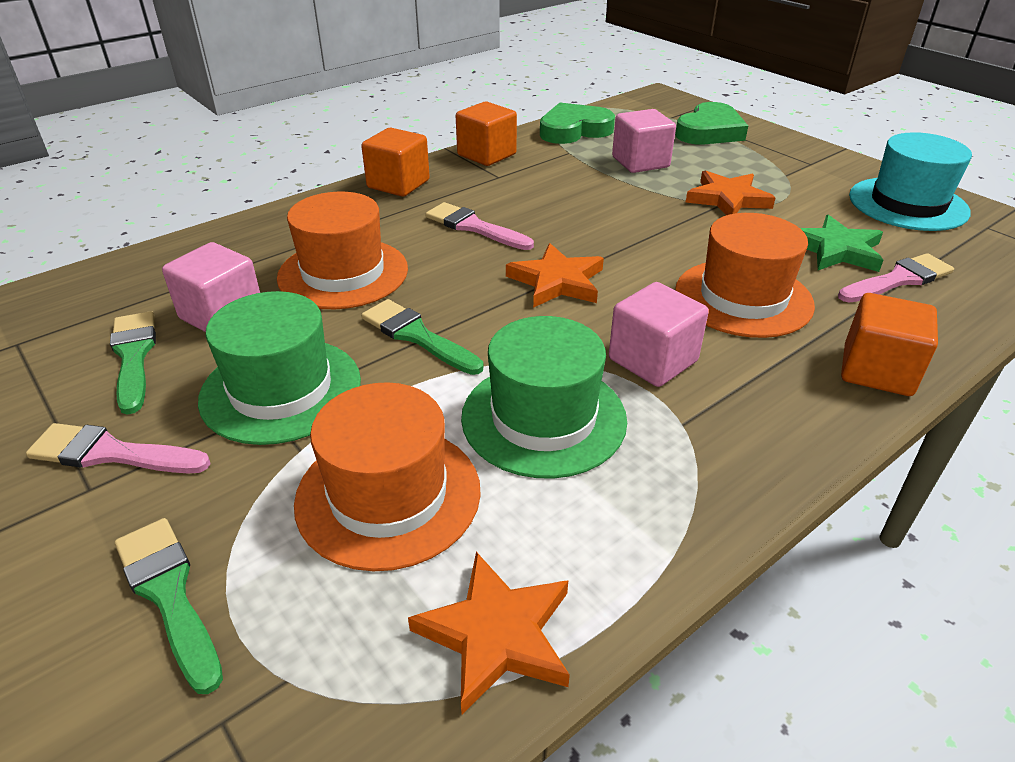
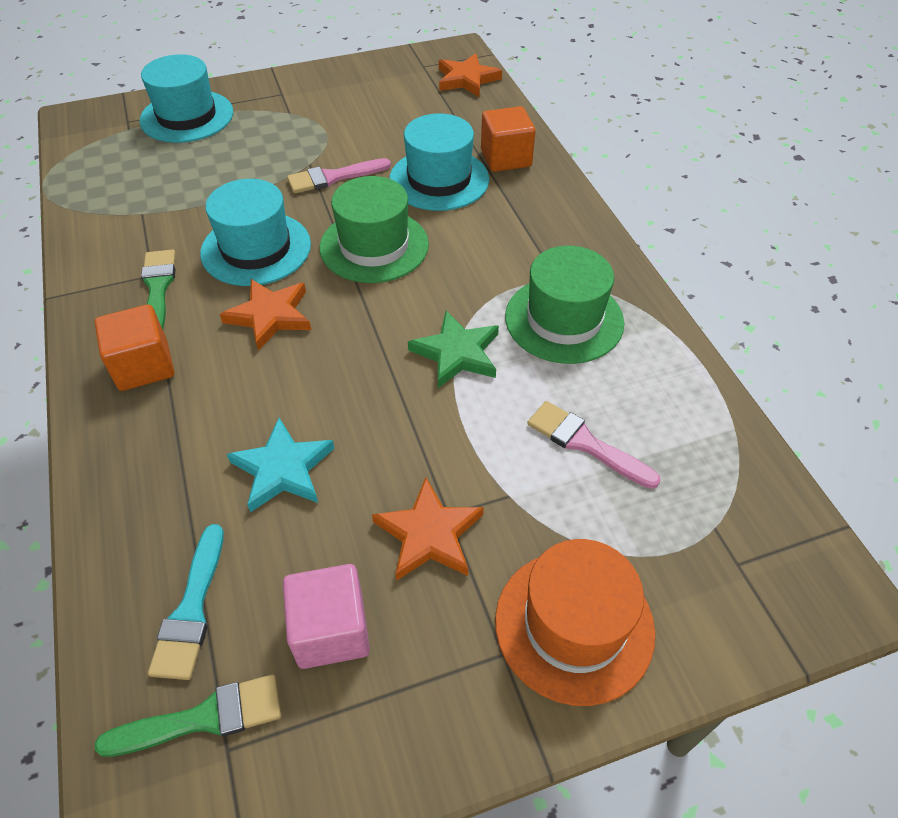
green brush: 3 -> 2
green heart: 2 -> 0
orange cube: 3 -> 2
orange hat: 3 -> 1
pink brush: 3 -> 2
pink cube: 3 -> 1
turquoise brush: 0 -> 1
turquoise hat: 1 -> 3
turquoise star: 0 -> 1

